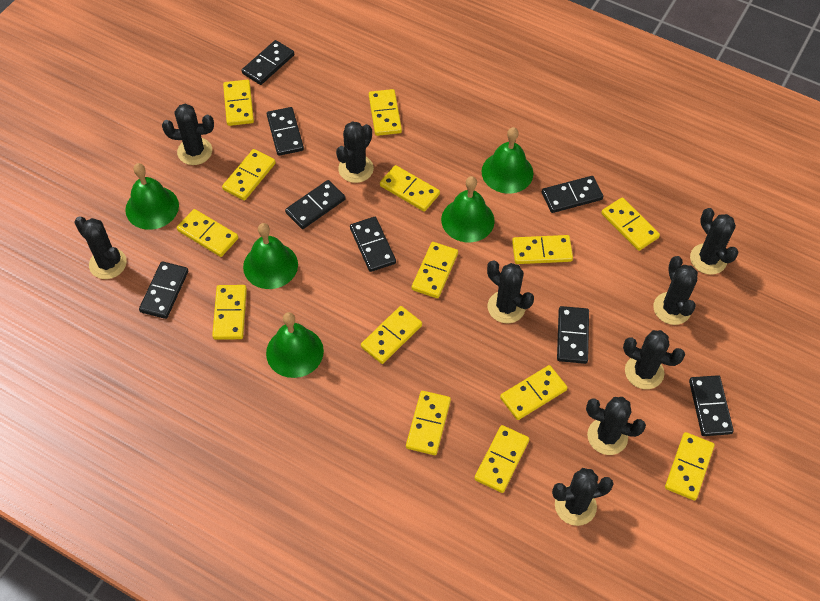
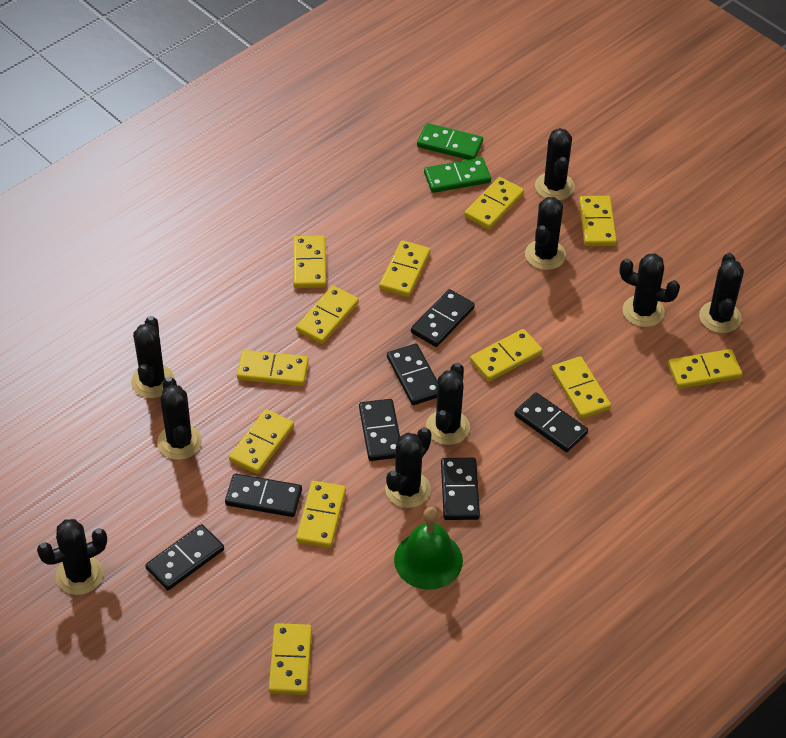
black domino: 8 -> 7
green bell: 5 -> 1
green domino: 0 -> 2
yellow domino: 14 -> 12

